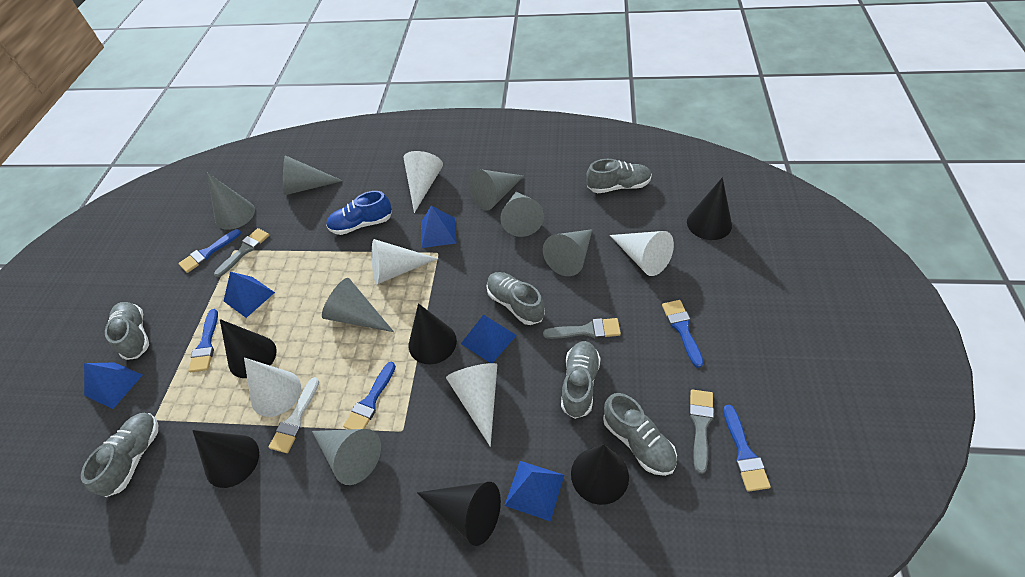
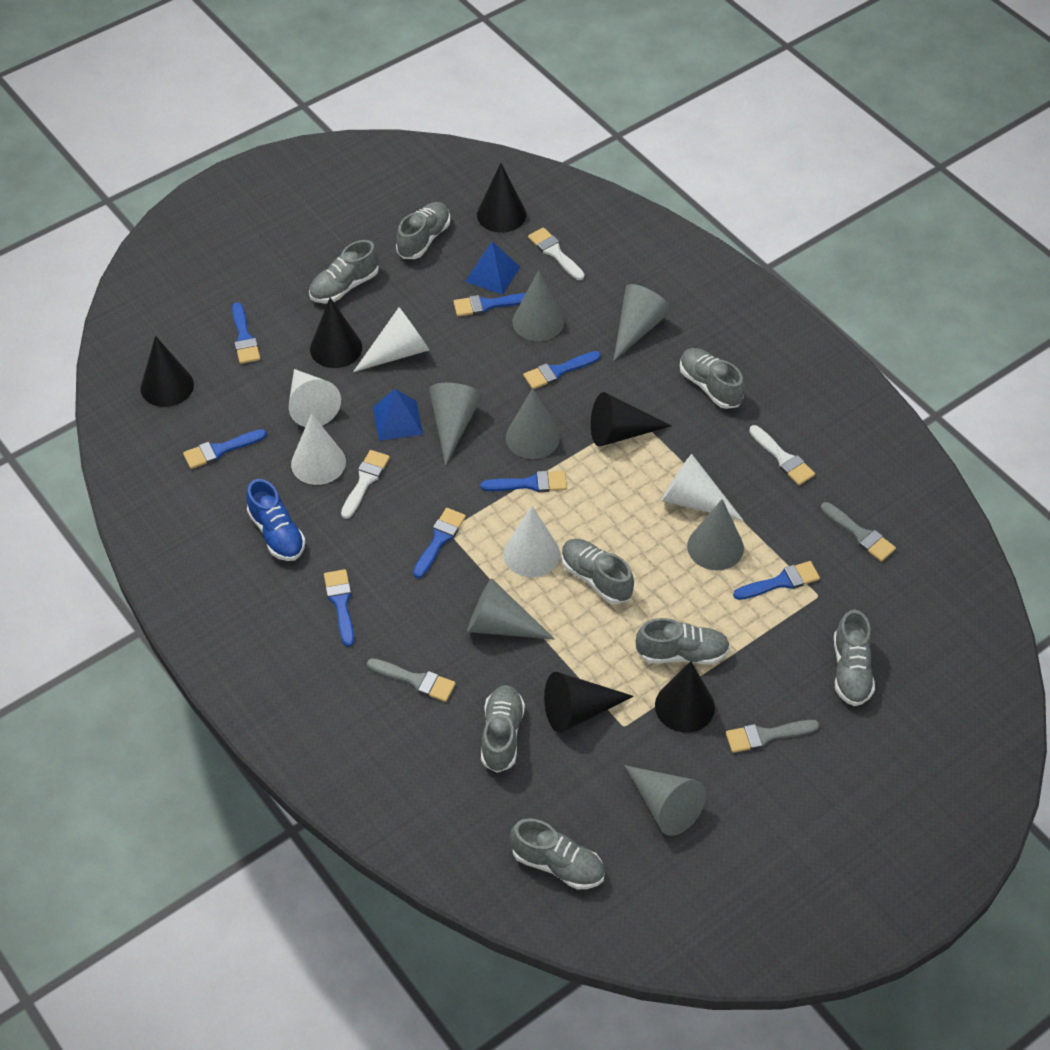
blue brush: 5 -> 8
blue pyramid: 5 -> 2
grey shoe: 6 -> 8
white brush: 1 -> 3

